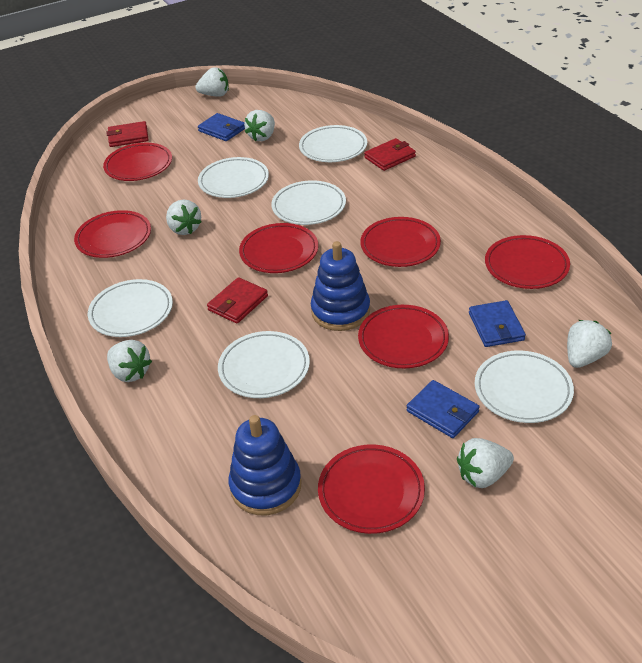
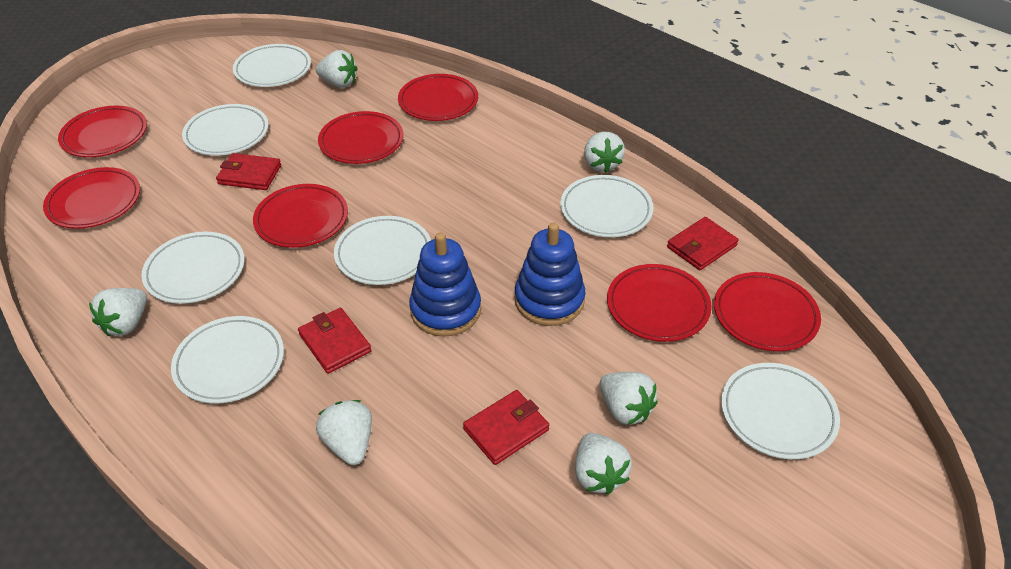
blue wallet: 3 -> 0
red wallet: 3 -> 4
white plate: 6 -> 7

